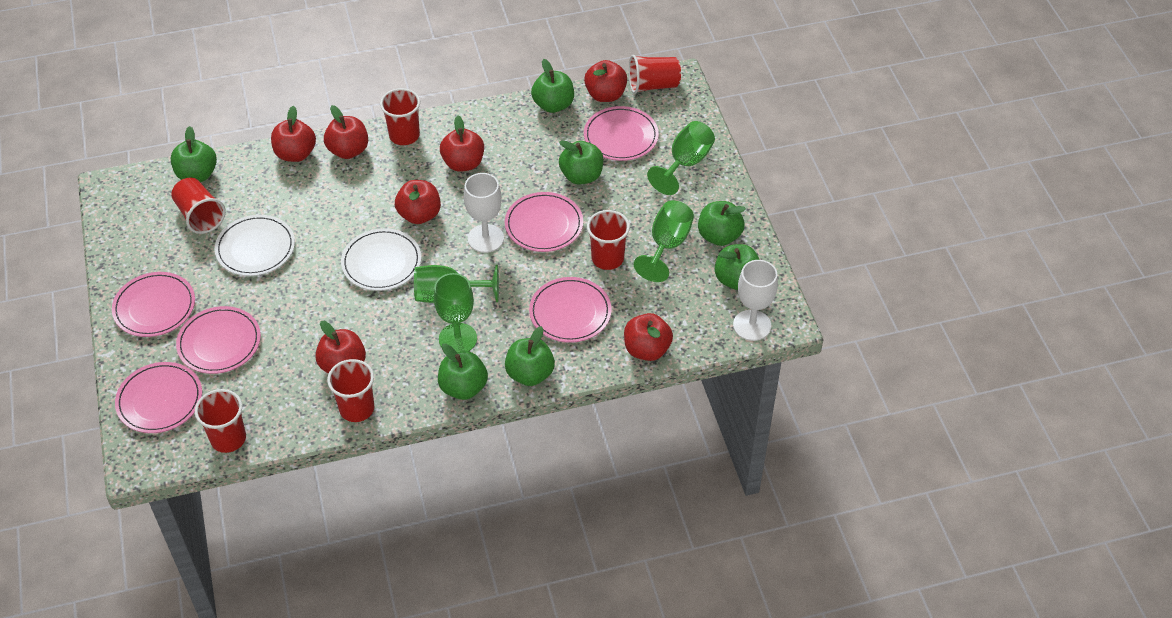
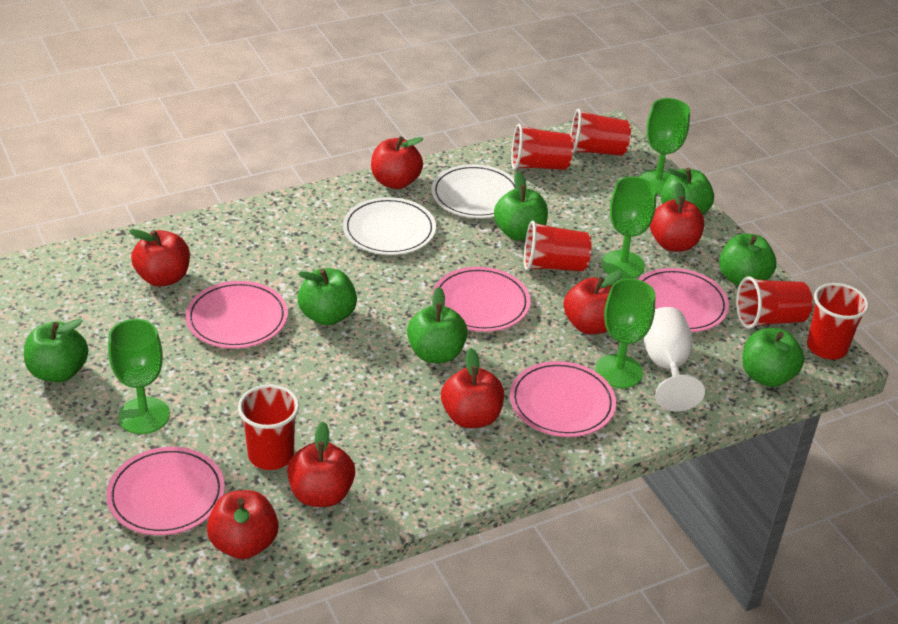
pink plate: 6 -> 5
white goblet: 2 -> 1

